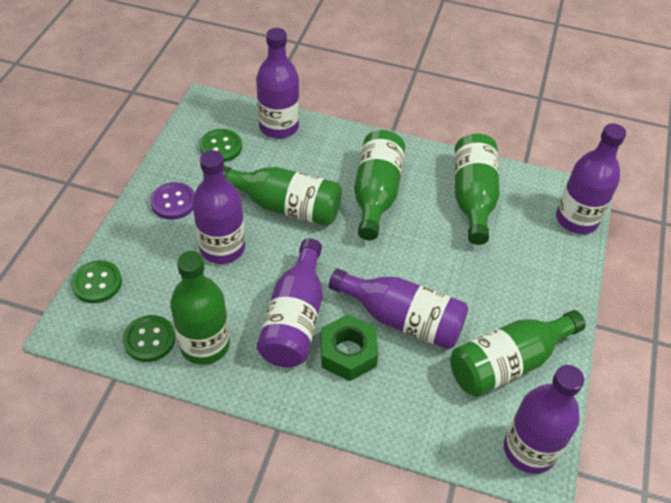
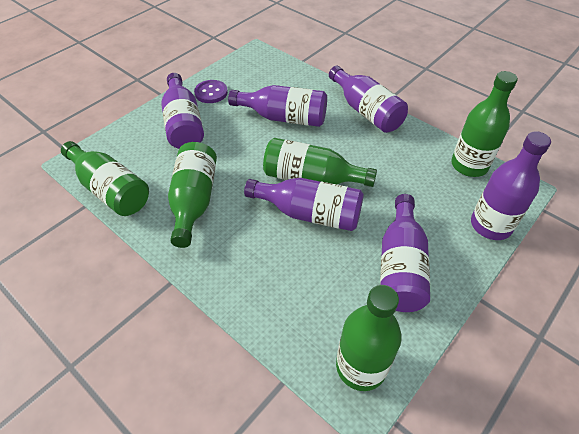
green button: 3 -> 0
green nut: 1 -> 0

